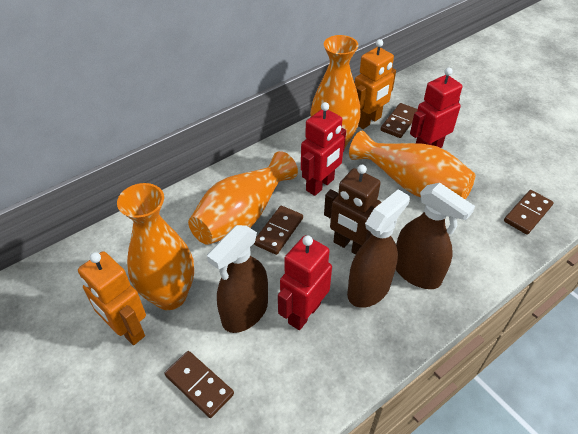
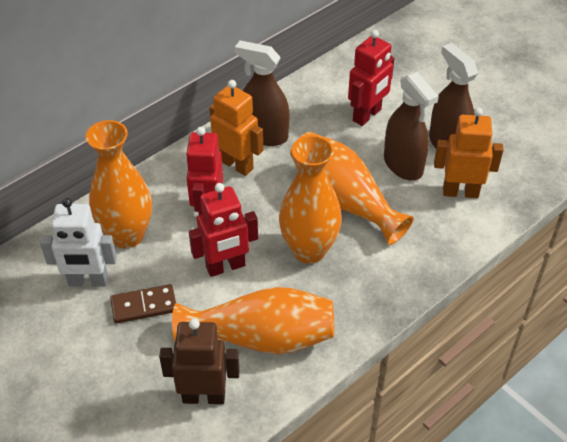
brown domino: 4 -> 1
white robot: 0 -> 1

